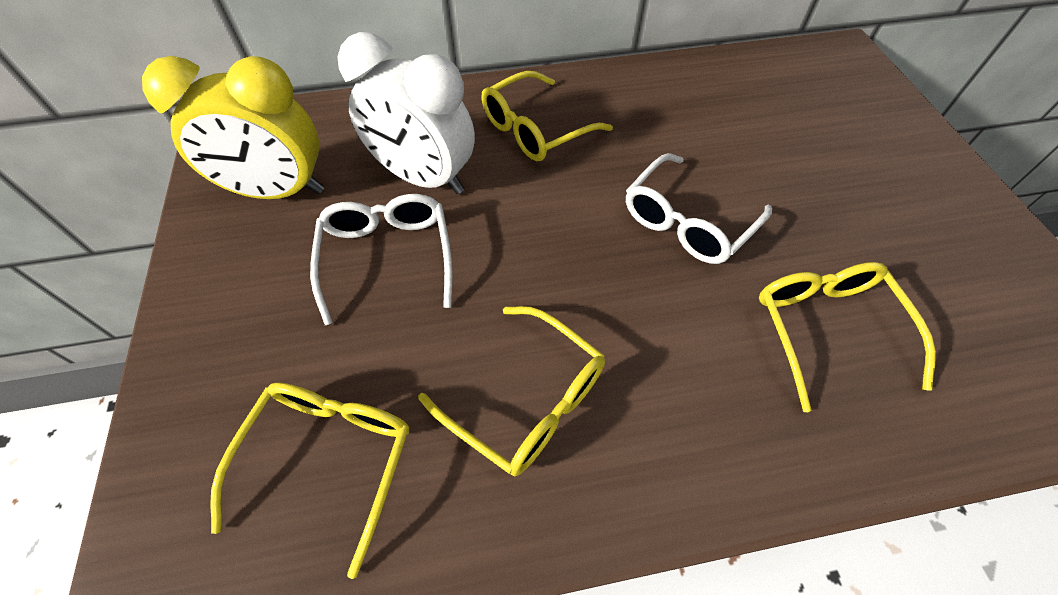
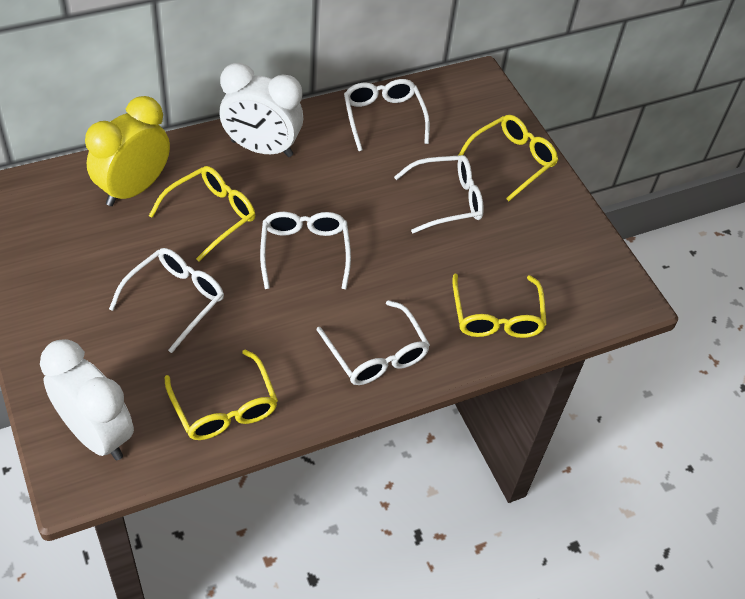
white clock: 1 -> 2
white glasses: 2 -> 5

